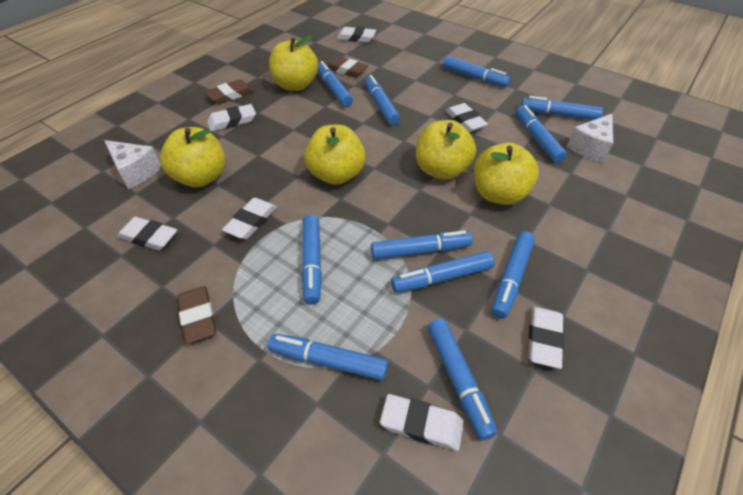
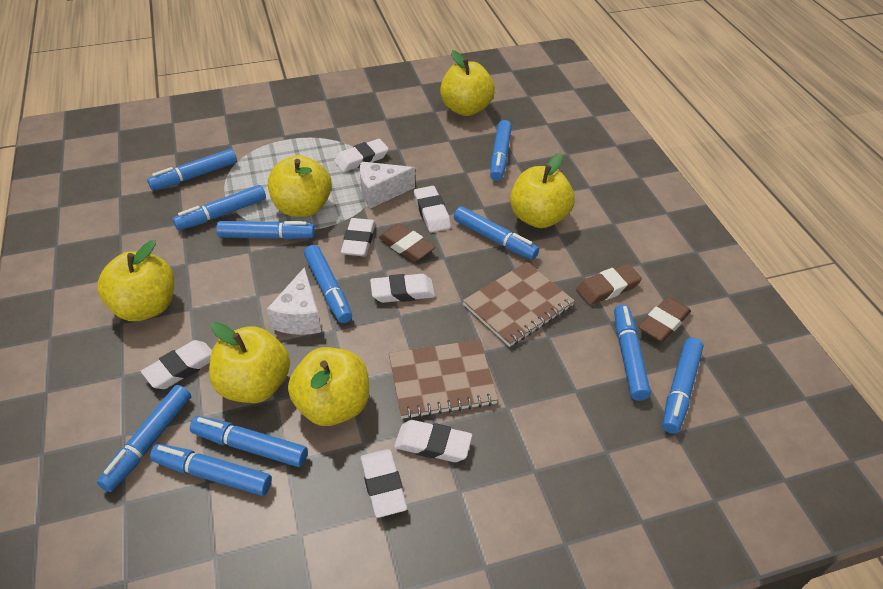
brown notebook: 0 -> 2
yellow apple: 5 -> 6

